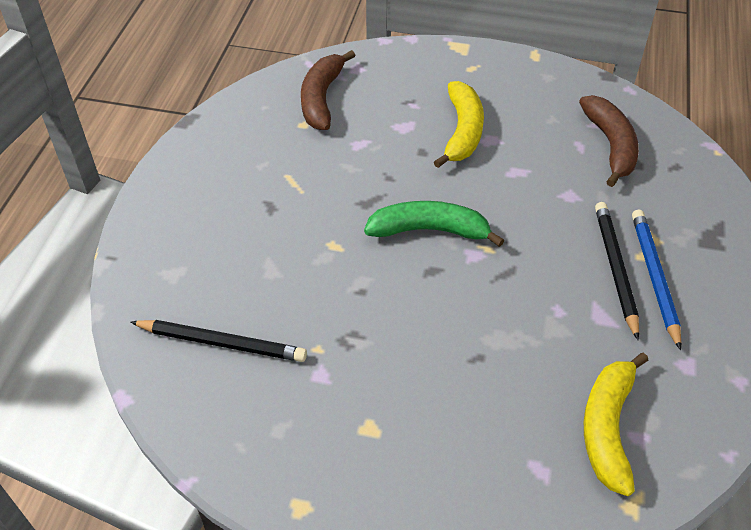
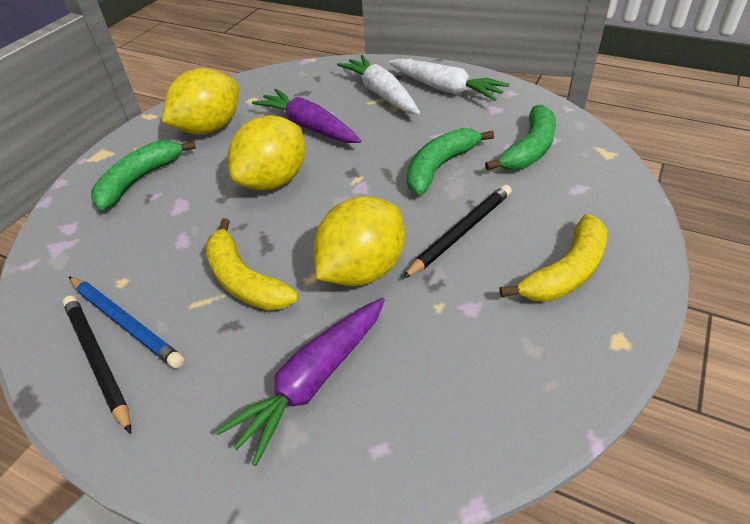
brown banana: 2 -> 0
green banana: 1 -> 3
purple carrot: 0 -> 2
white carrot: 0 -> 2
yellow lemon: 0 -> 3

